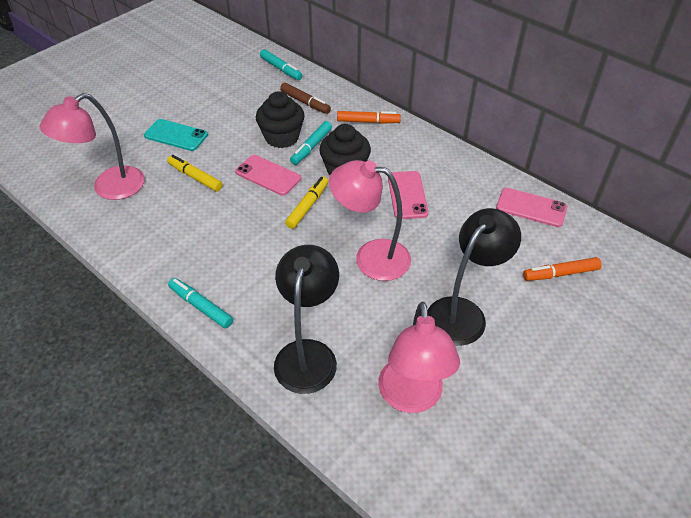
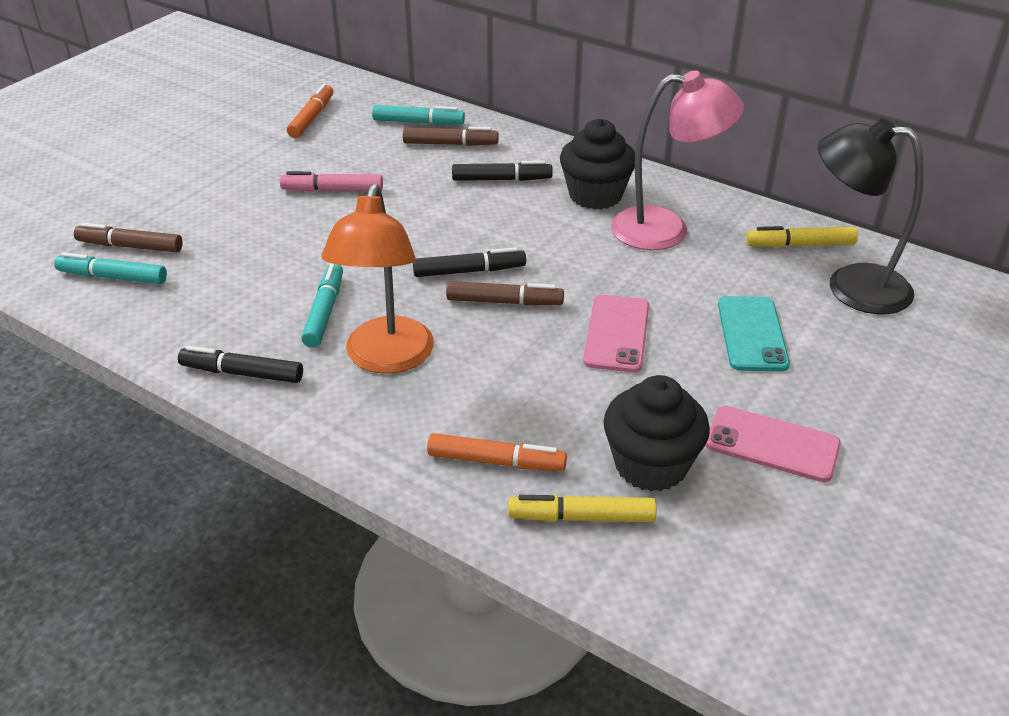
black lamp: 2 -> 1
black marker: 0 -> 3
brown marker: 1 -> 3
orange lamp: 0 -> 1
pink lamp: 3 -> 1
pink marker: 0 -> 1
pink phone: 3 -> 2

